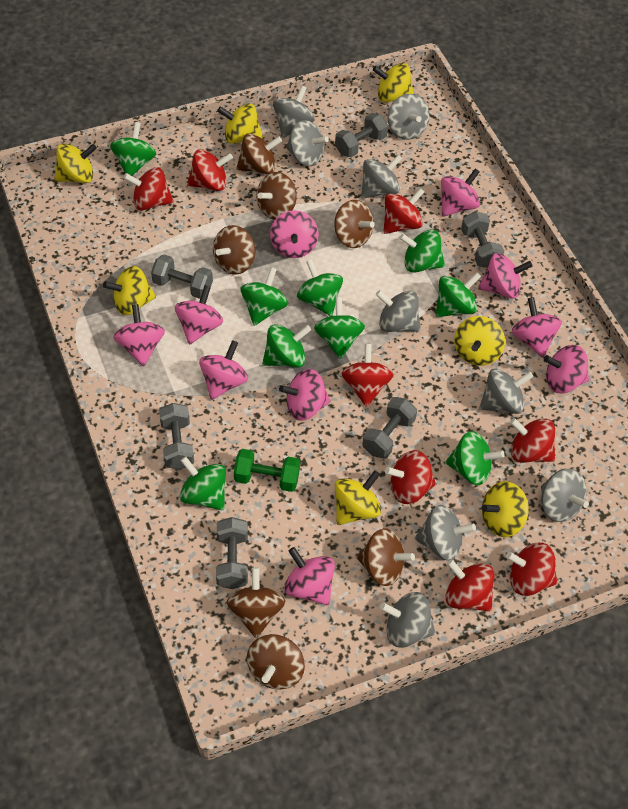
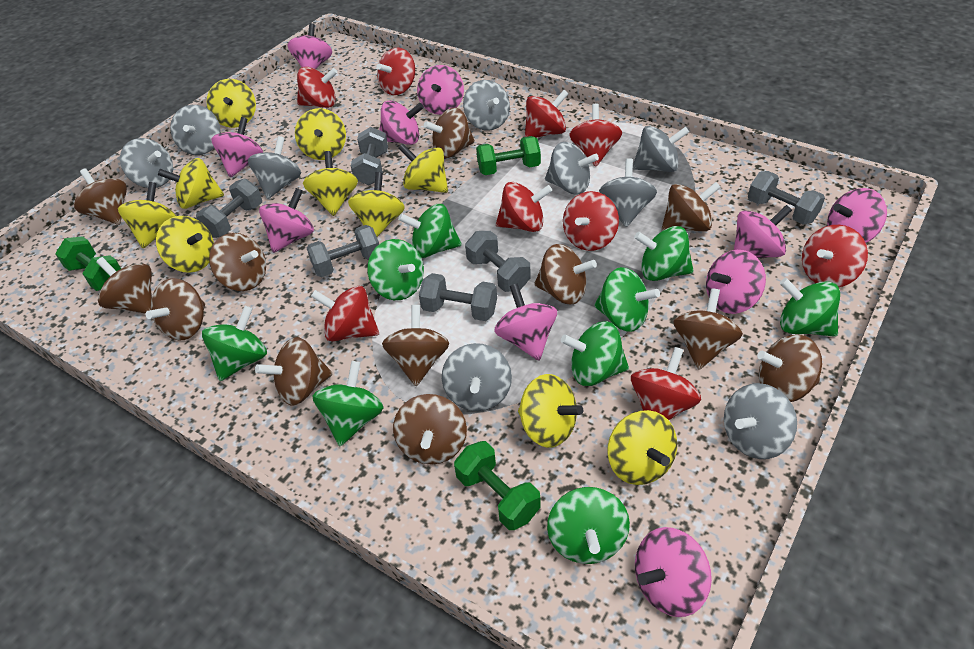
brown spinning top: 7 -> 12
green dumbbell: 1 -> 3
red spinning top: 8 -> 9
yellow spinning top: 7 -> 10

